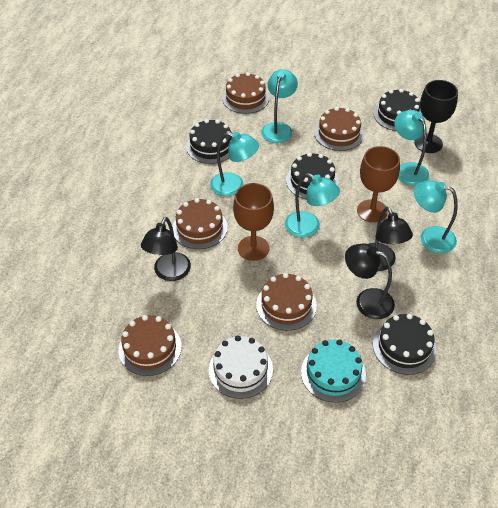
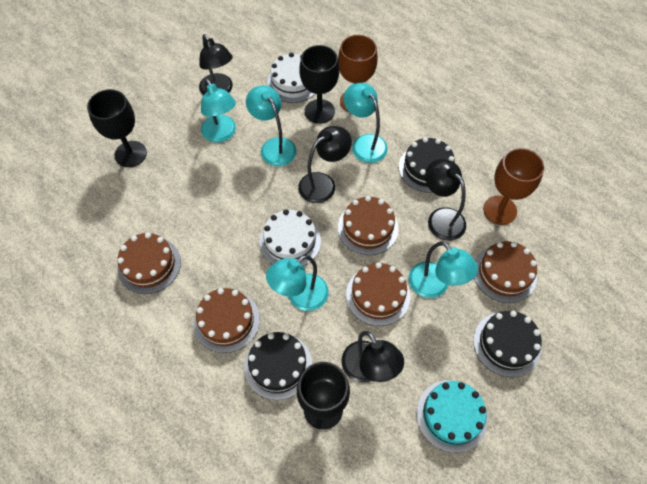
black cake: 4 -> 3
black goblet: 1 -> 3
black lamp: 3 -> 4
white cake: 1 -> 2

